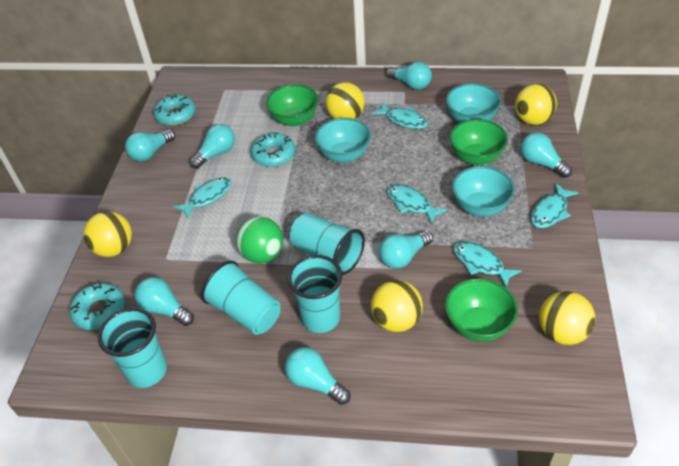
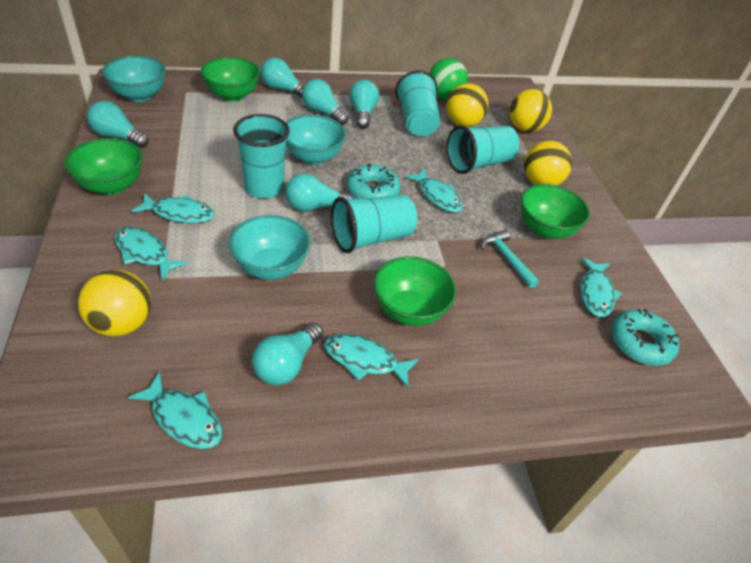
green bowl: 3 -> 4
turquoise donut: 3 -> 2
turquoise fish: 5 -> 6
turquoise hammer: 0 -> 1
turquoise light bulb: 7 -> 6
yellow ball: 5 -> 4

